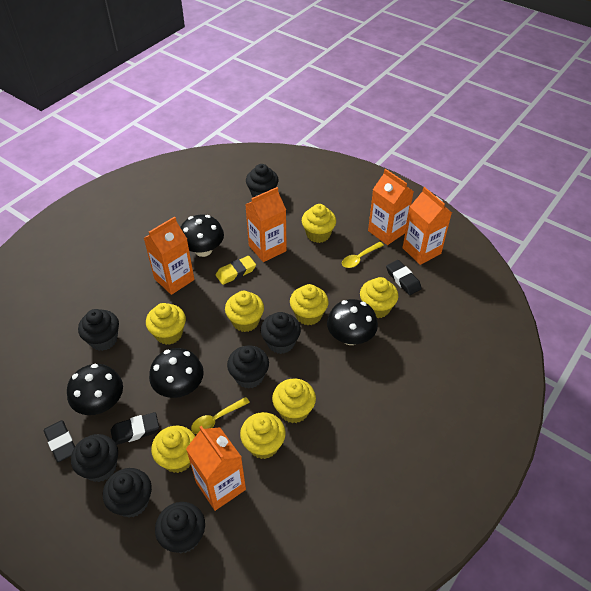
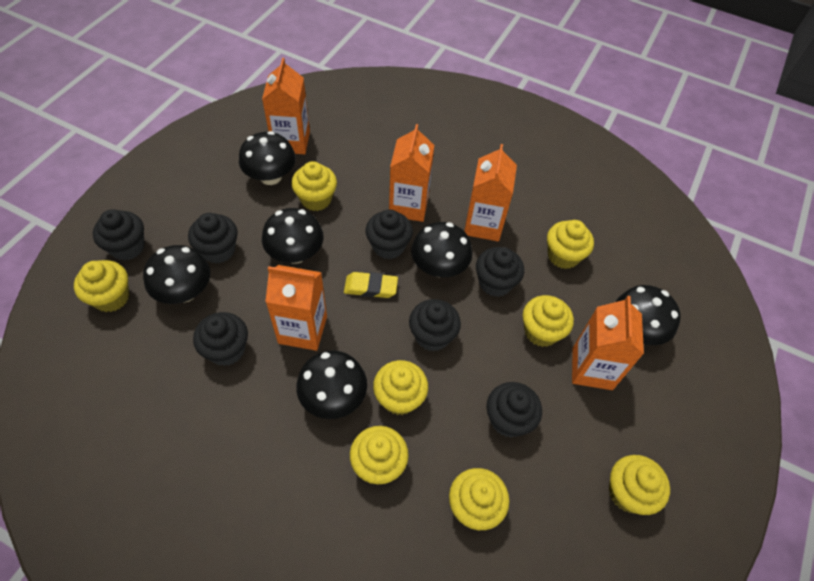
black eraser: 3 -> 0
black mushroom: 4 -> 6
yellow spoon: 2 -> 0

